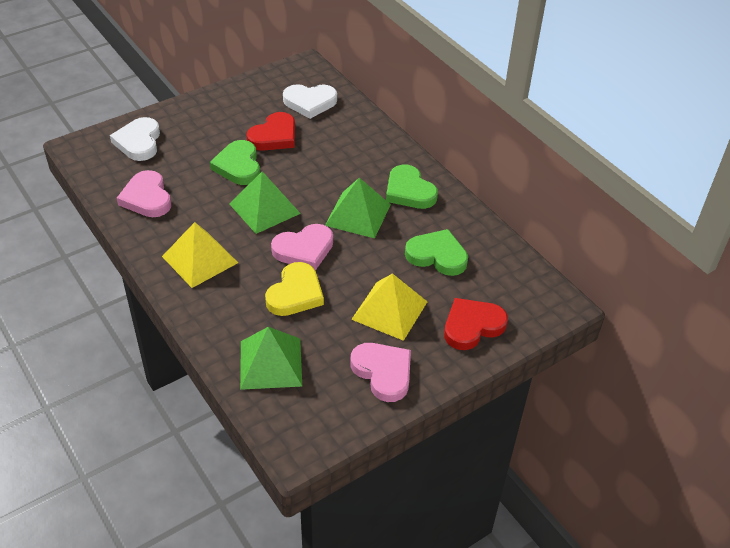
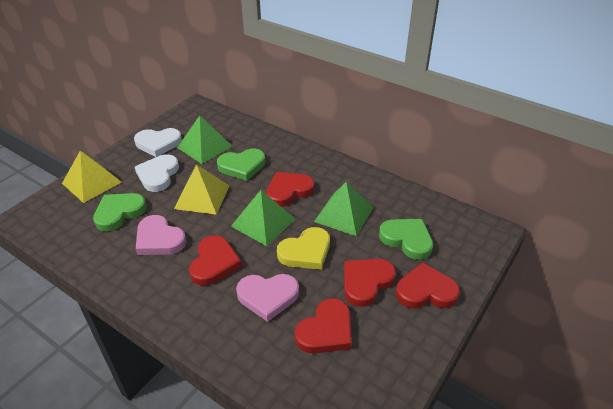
pink heart: 3 -> 2
red heart: 2 -> 5

